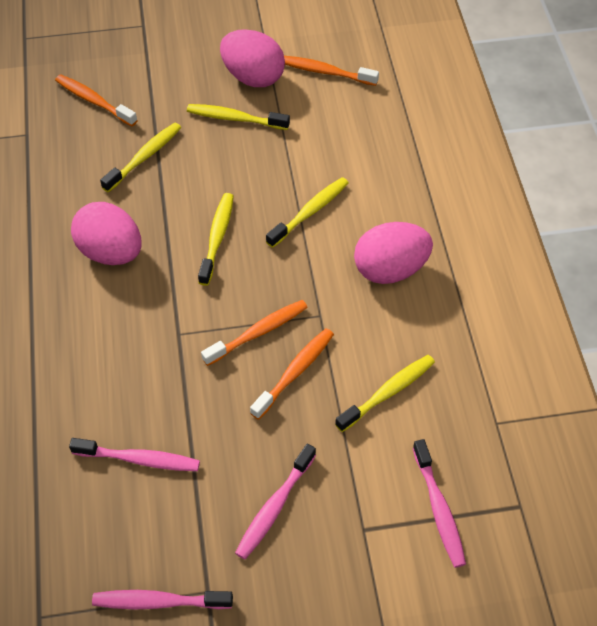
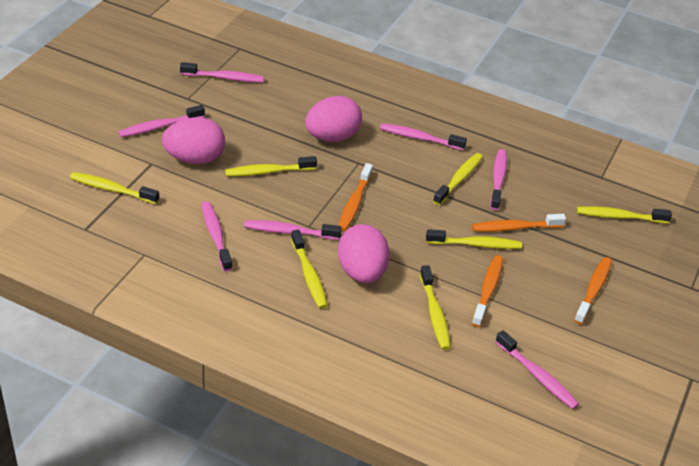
pink toothbrush: 4 -> 7
yellow toothbrush: 5 -> 7

